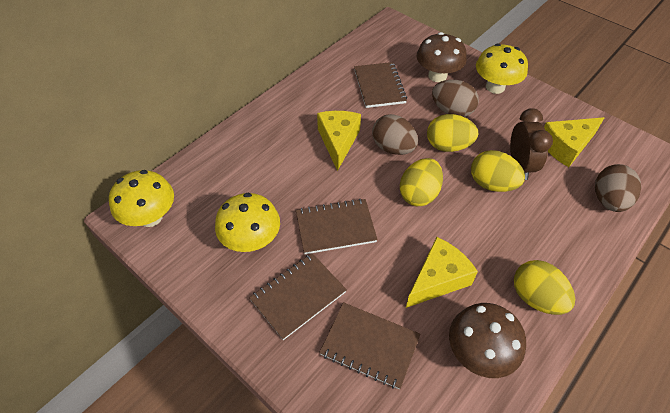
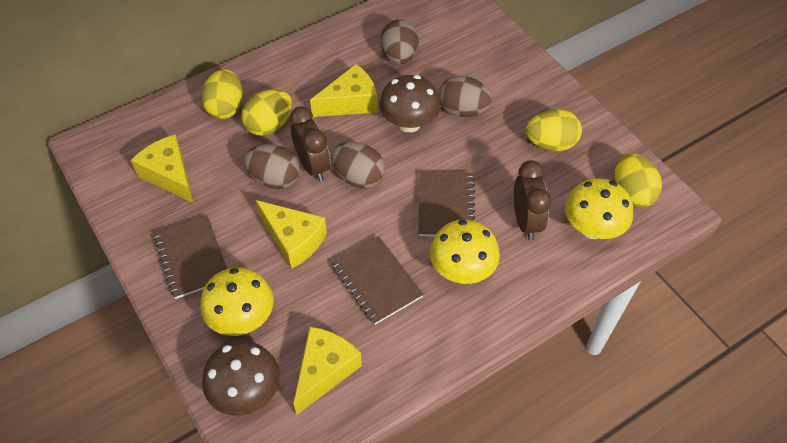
brown clock: 1 -> 2
brown egg: 3 -> 4
brown notebook: 4 -> 3
yellow cheese: 3 -> 4

